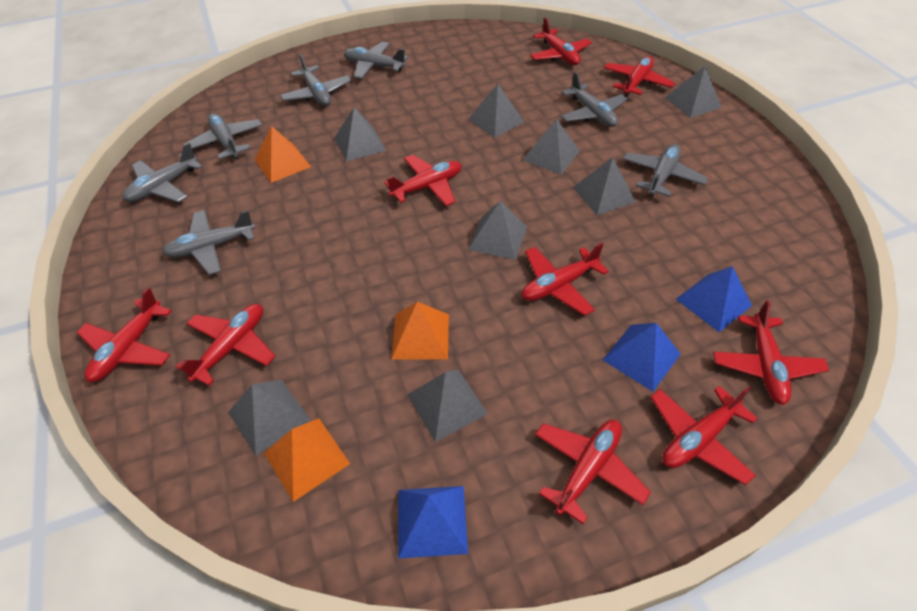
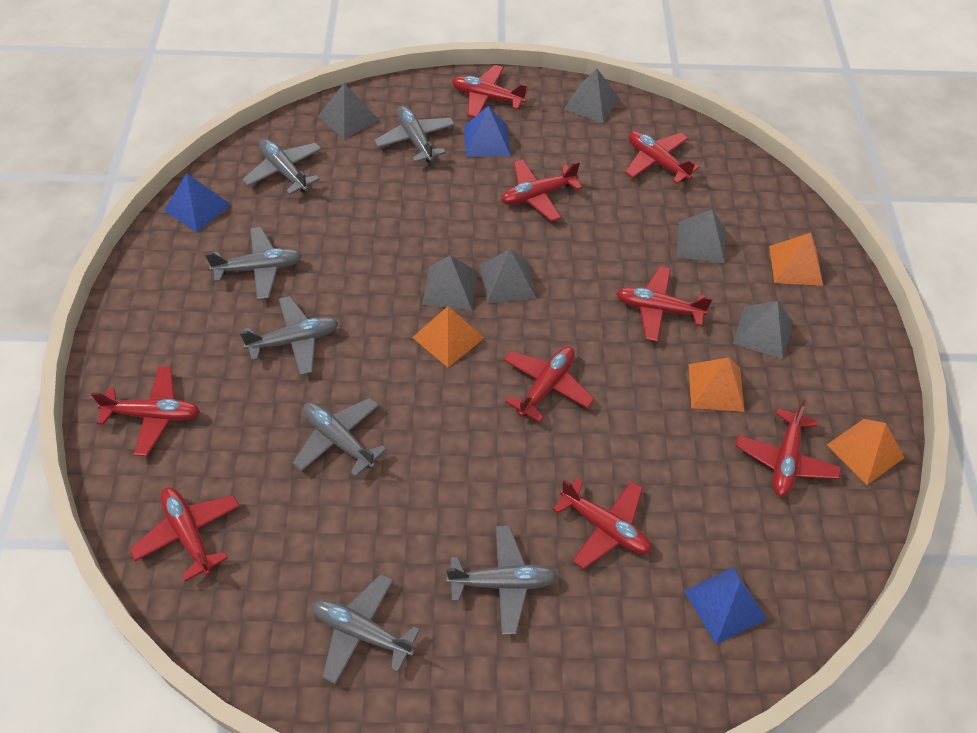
grey pyramid: 8 -> 6
orange pyramid: 3 -> 4

